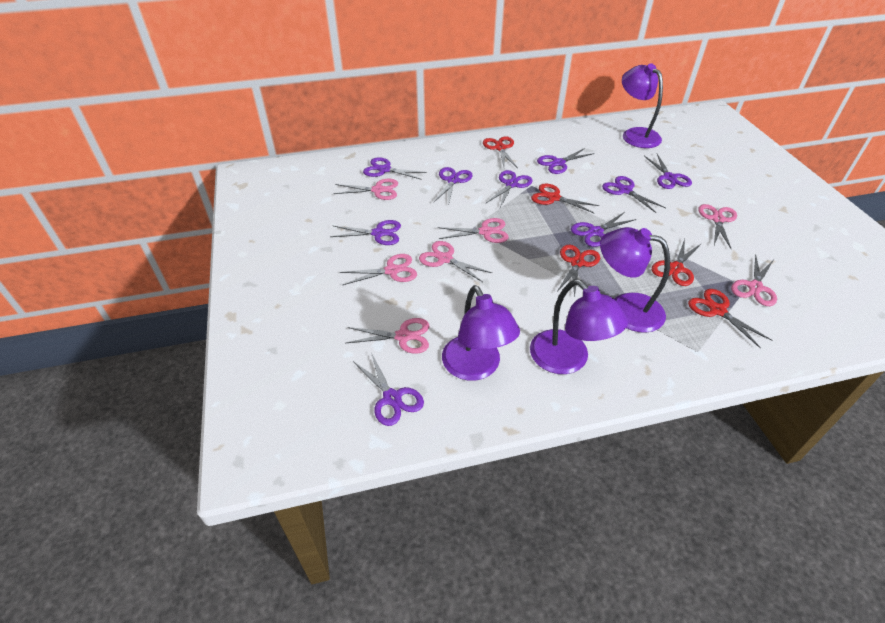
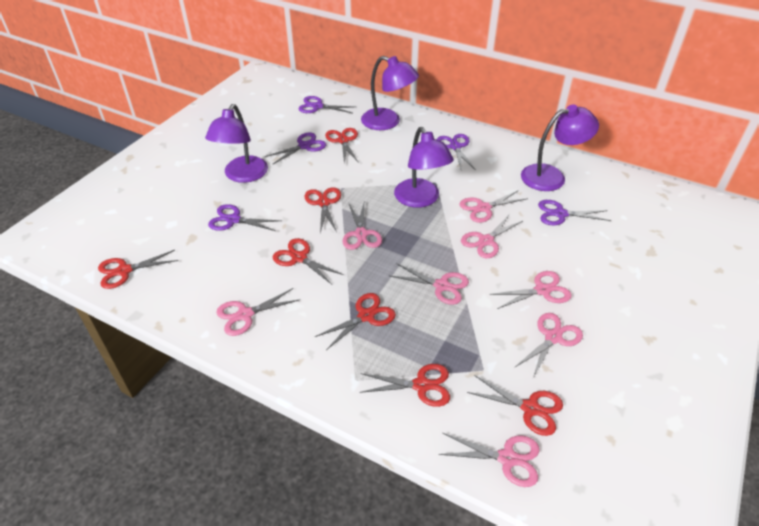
pink scissors: 7 -> 8
purple scissors: 9 -> 5
red scissors: 5 -> 7

